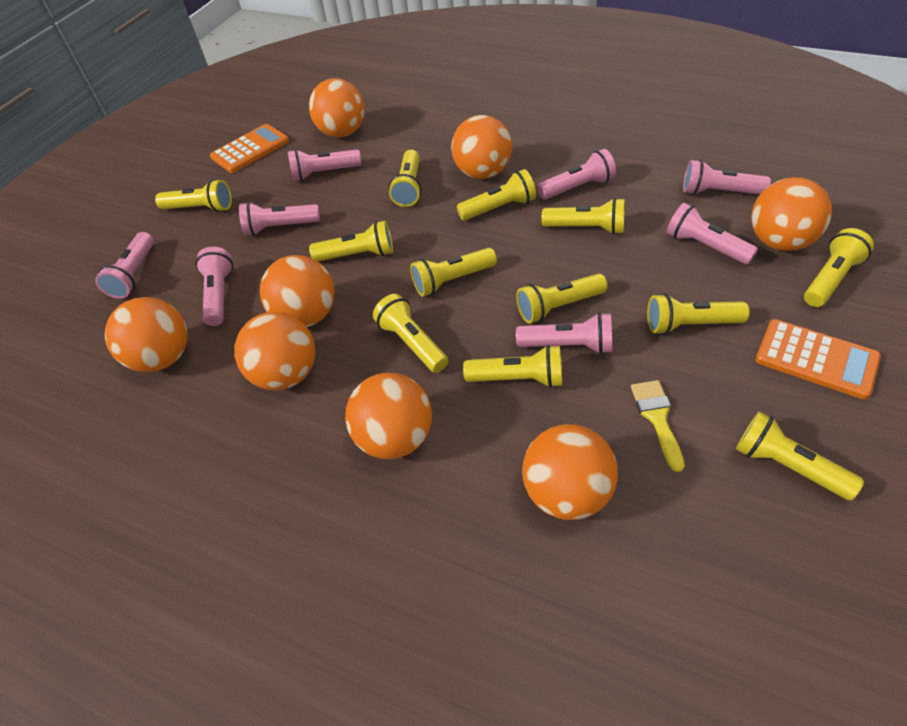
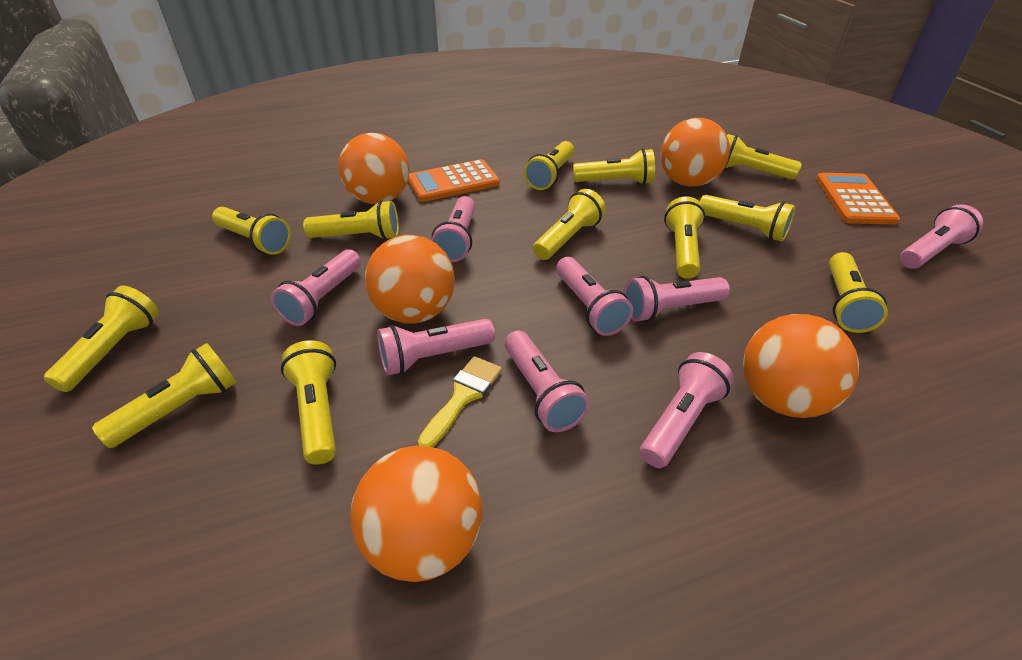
orange ball: 8 -> 5

